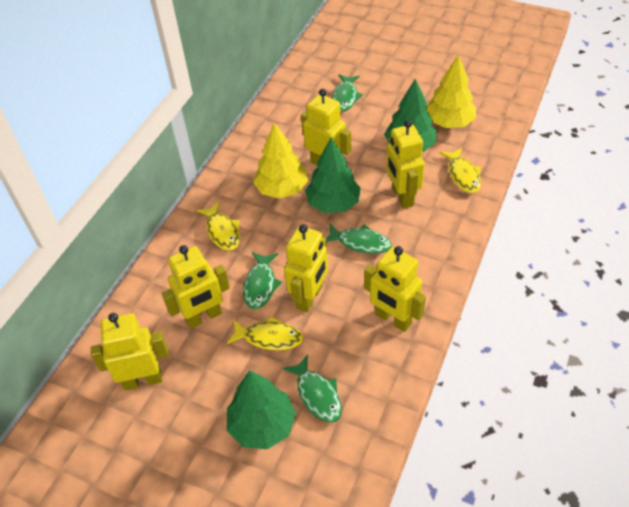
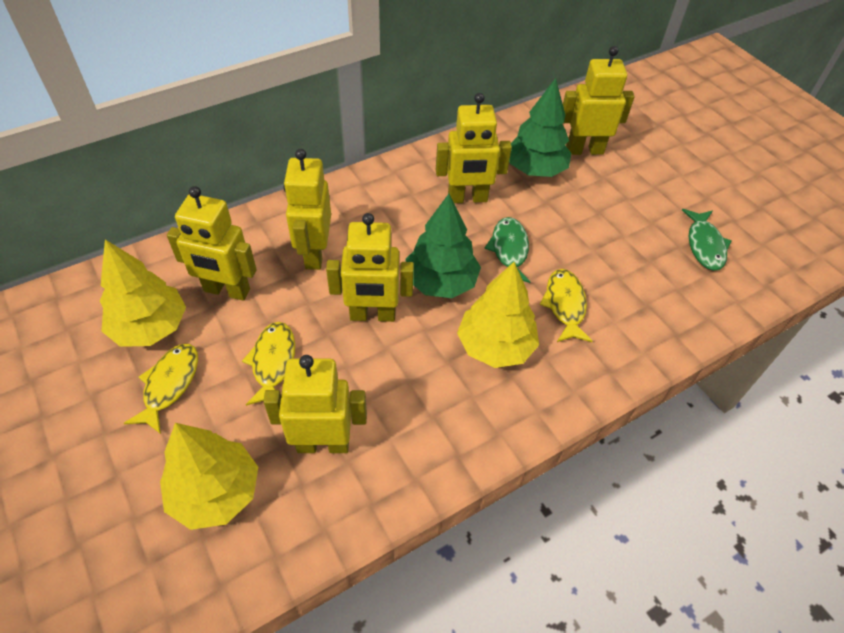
green fish: 4 -> 2
green tree: 3 -> 2
yellow tree: 2 -> 3

